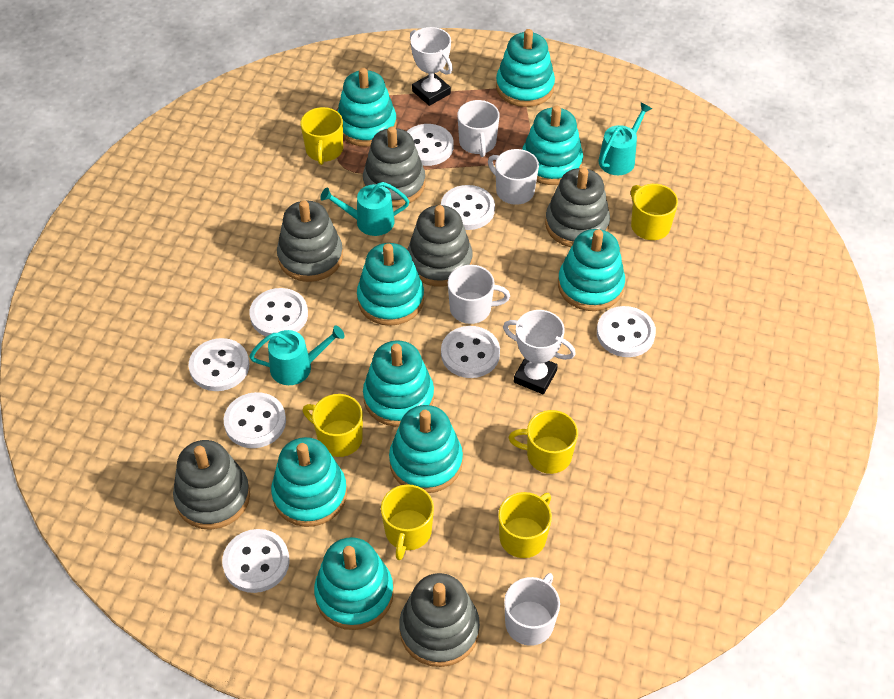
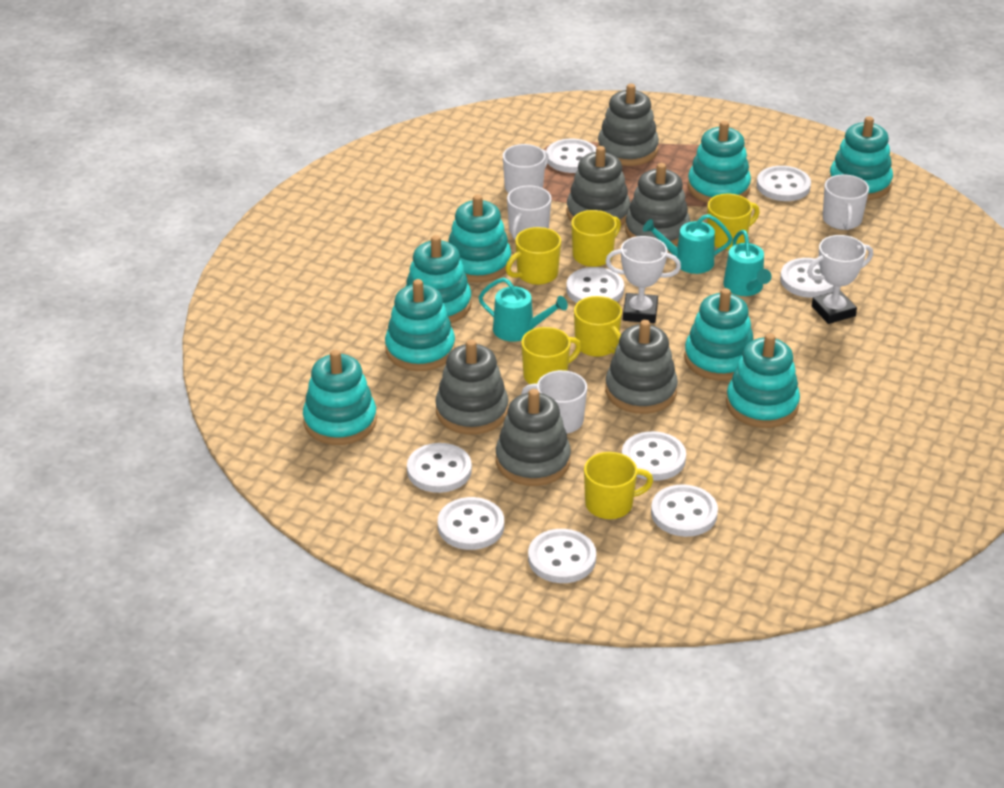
turquoise stacking toy: 9 -> 8
white button: 8 -> 9

